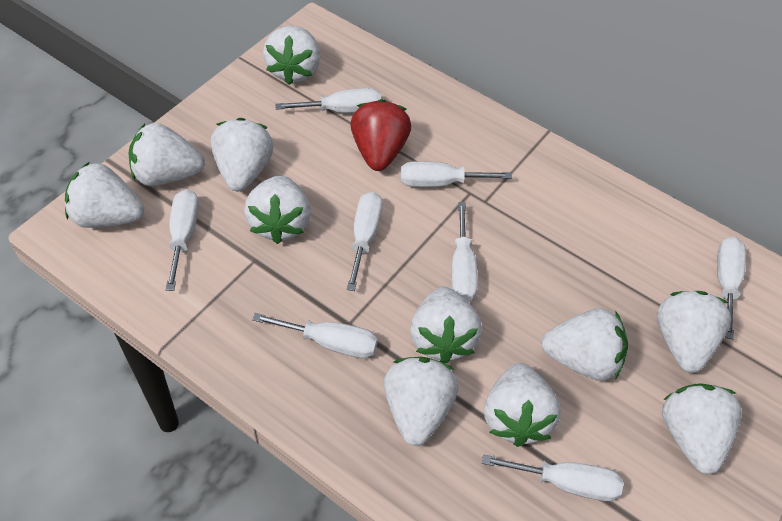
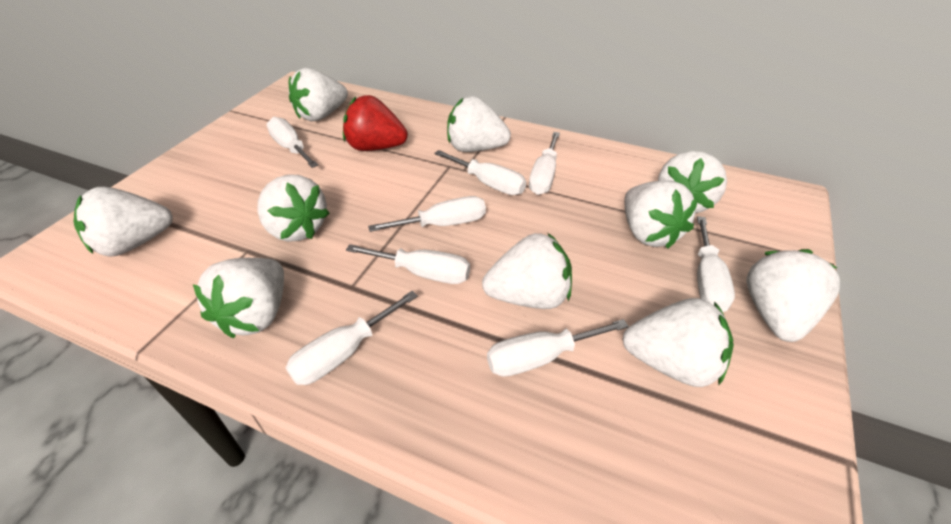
white strawberry: 11 -> 10

